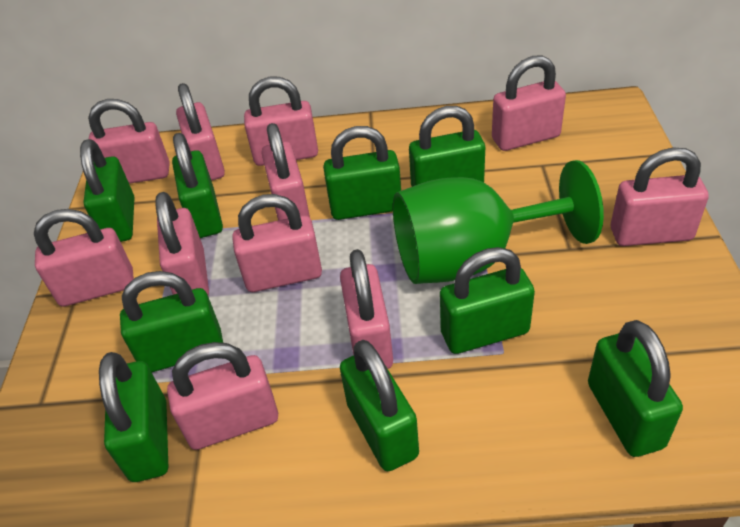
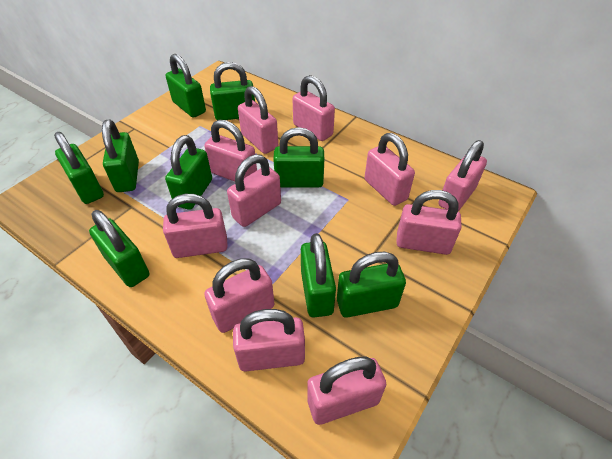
green goblet: 1 -> 0

